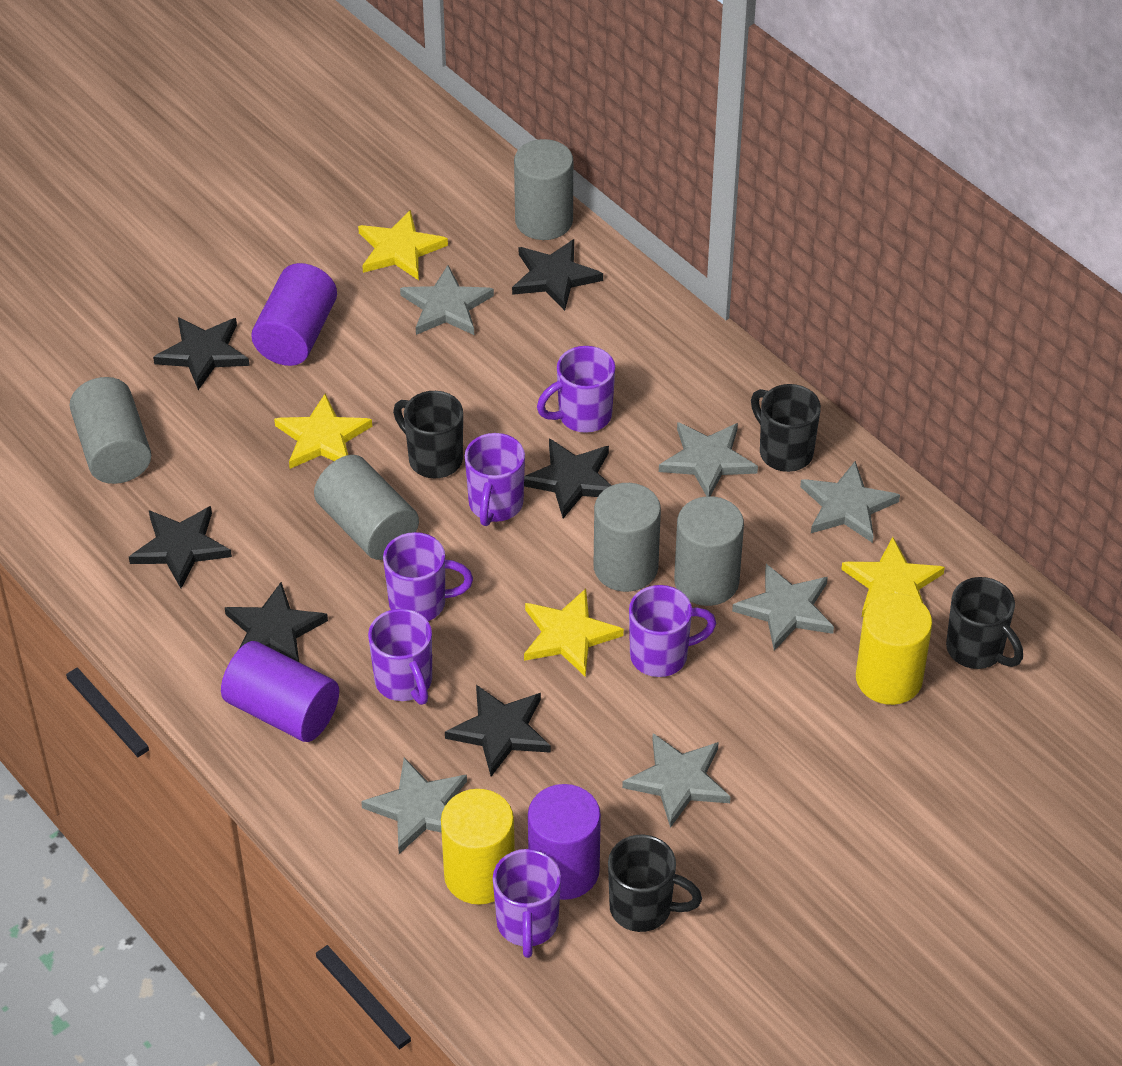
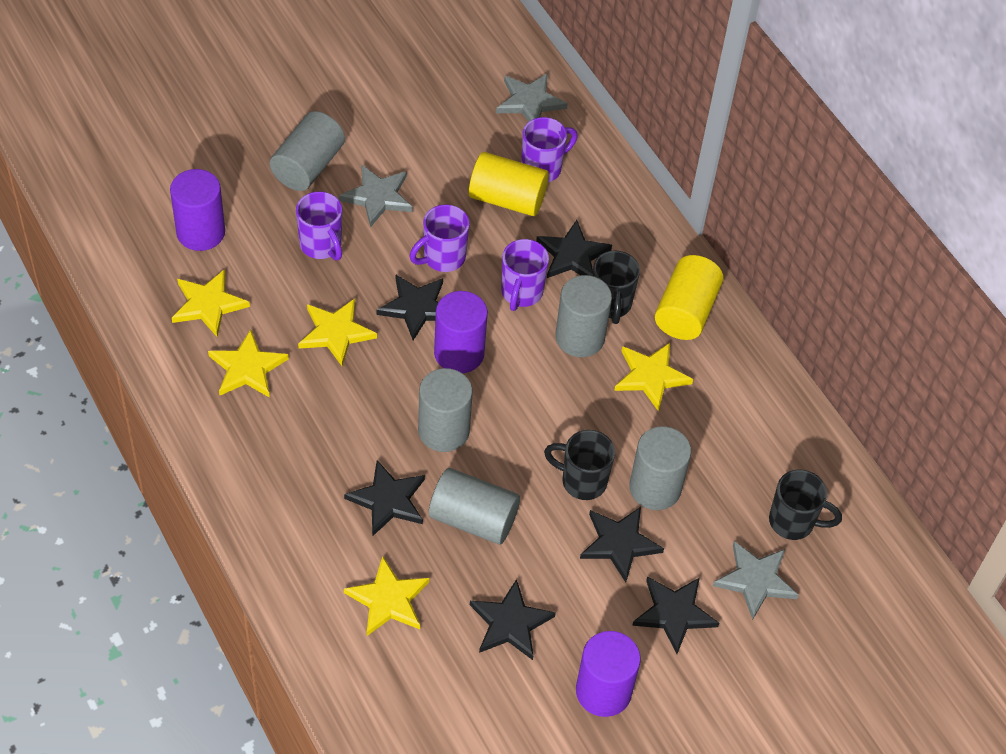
black mug: 4 -> 3
grey star: 6 -> 3
purple mug: 6 -> 4
yellow star: 4 -> 5

